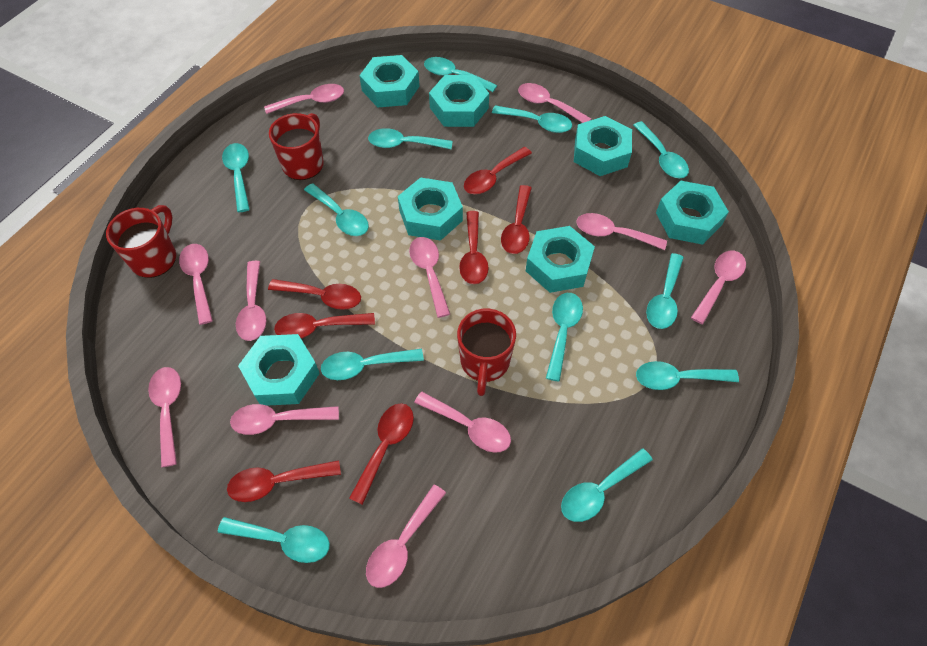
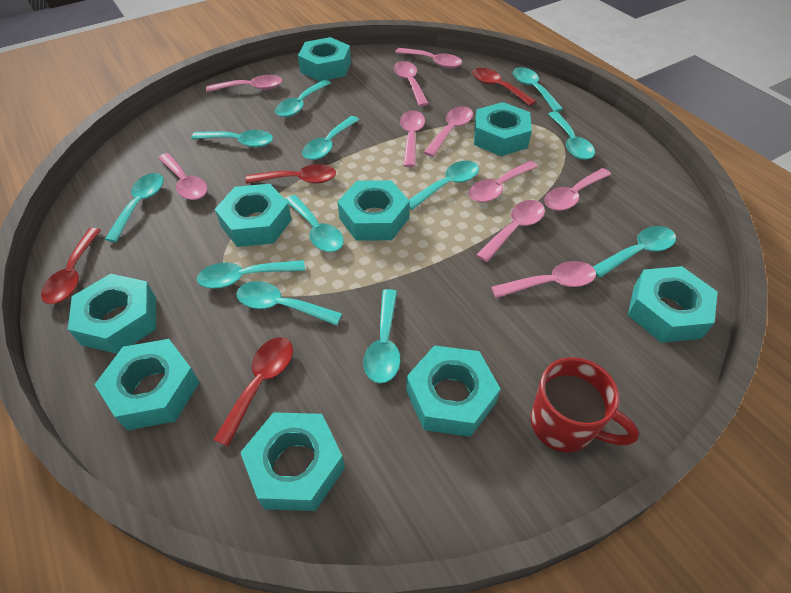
pink spoon: 11 -> 10
red mug: 3 -> 1
red spoon: 7 -> 4
turquoise nut: 7 -> 9

